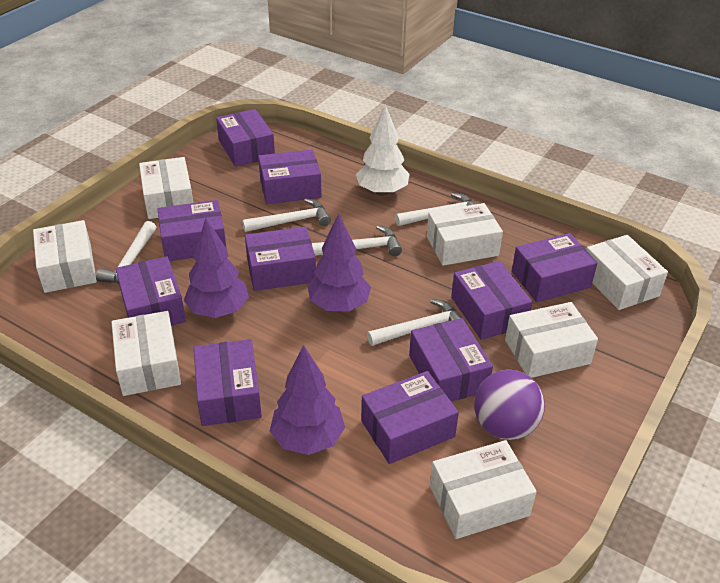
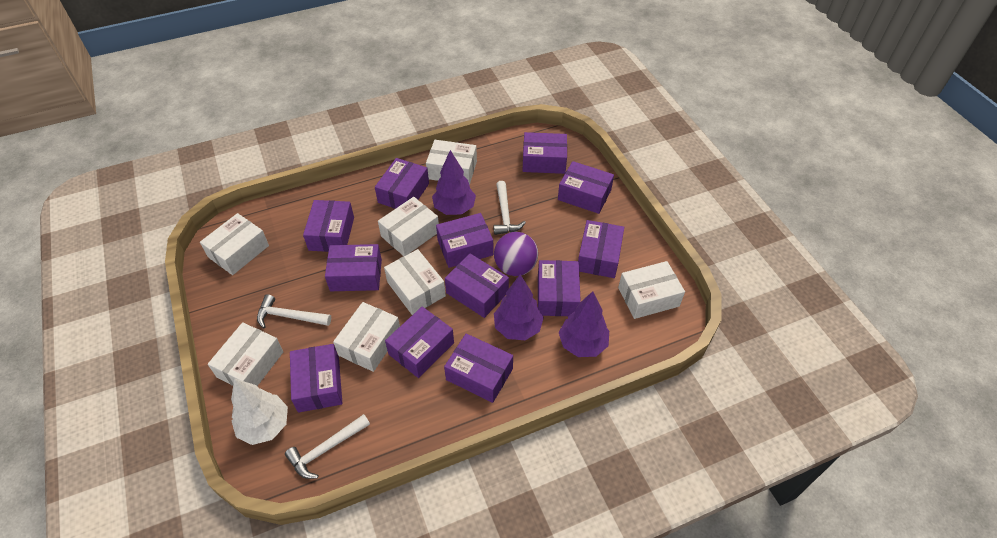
purple box: 10 -> 12
white hammer: 5 -> 3

